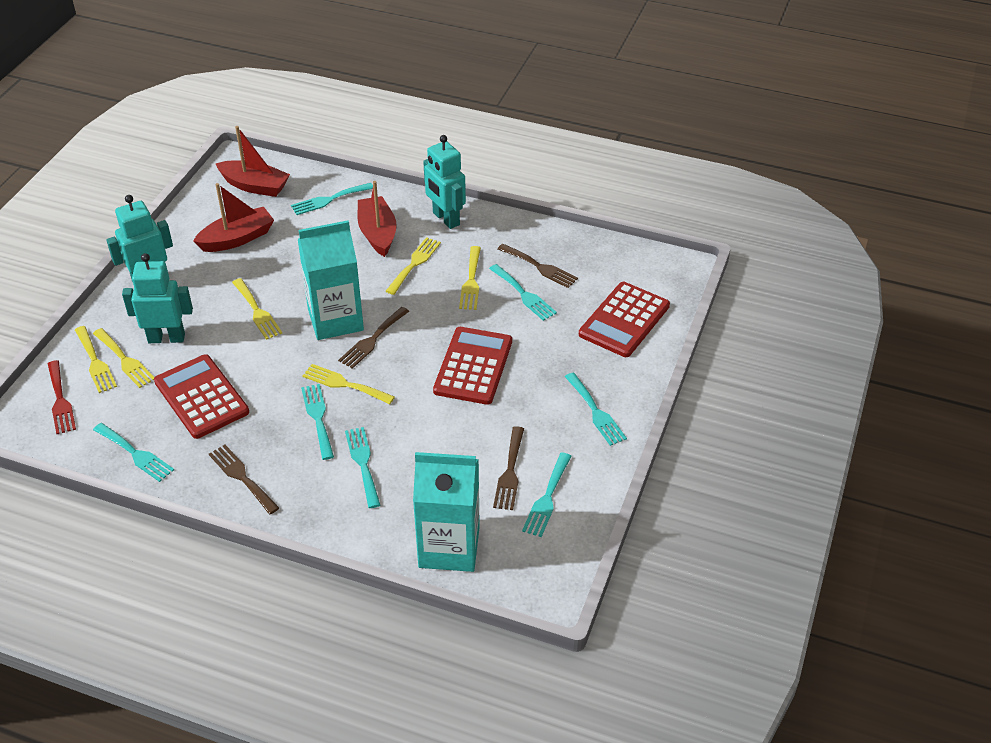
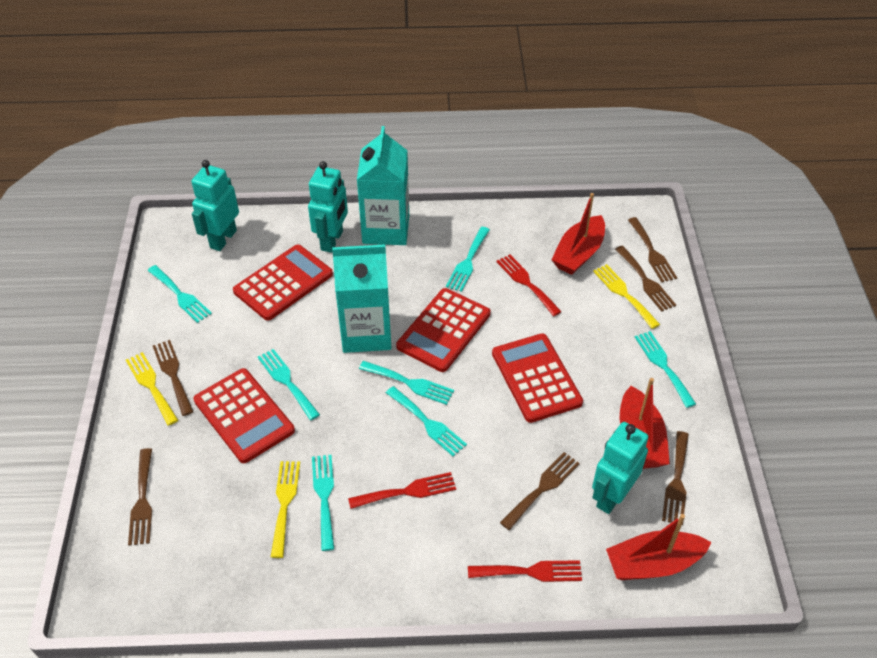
brown fork: 4 -> 6
red calculator: 3 -> 4
red fork: 1 -> 3
yellow fork: 6 -> 3

